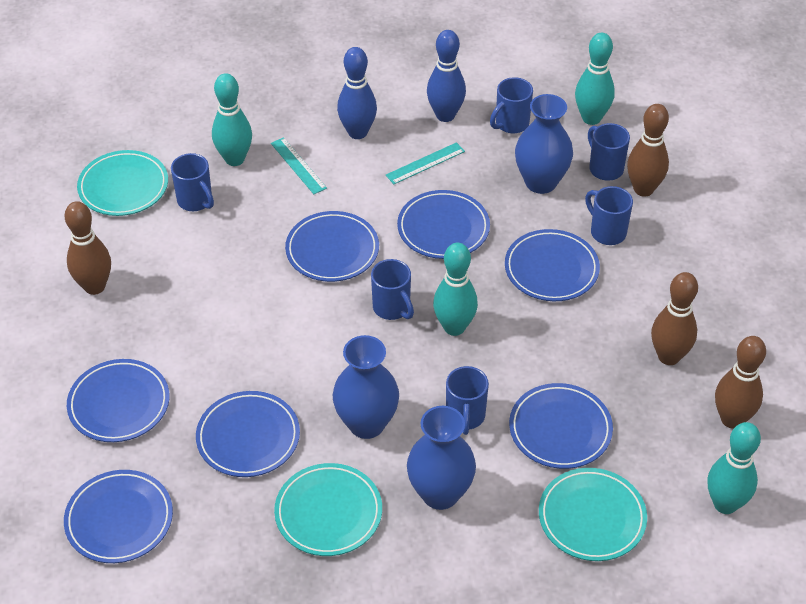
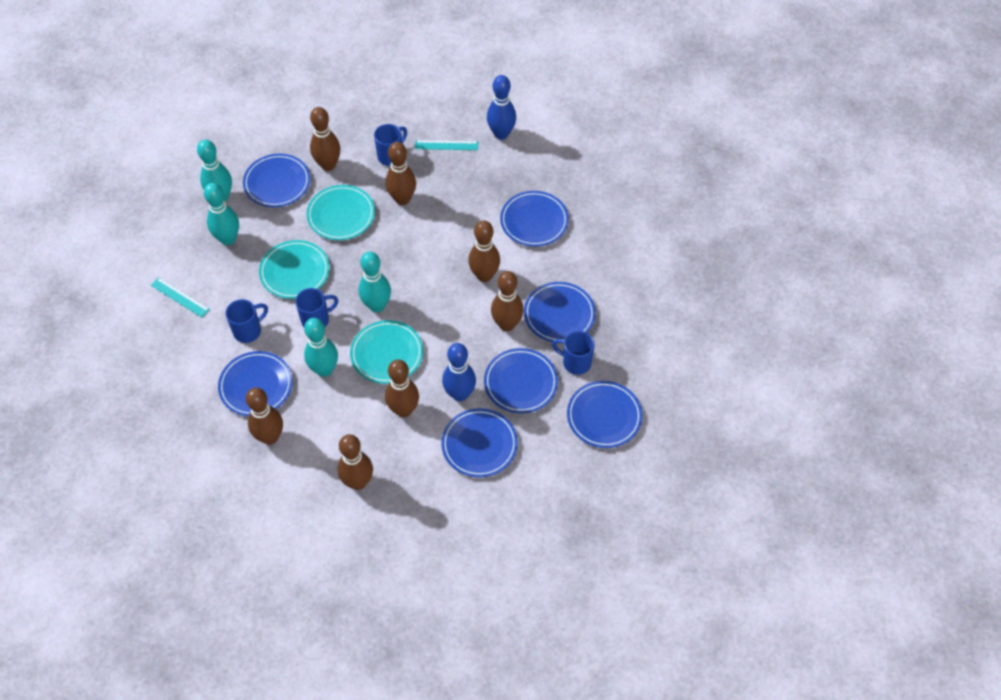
blue mug: 6 -> 4
blue vase: 3 -> 0
brown bowling pin: 4 -> 7

